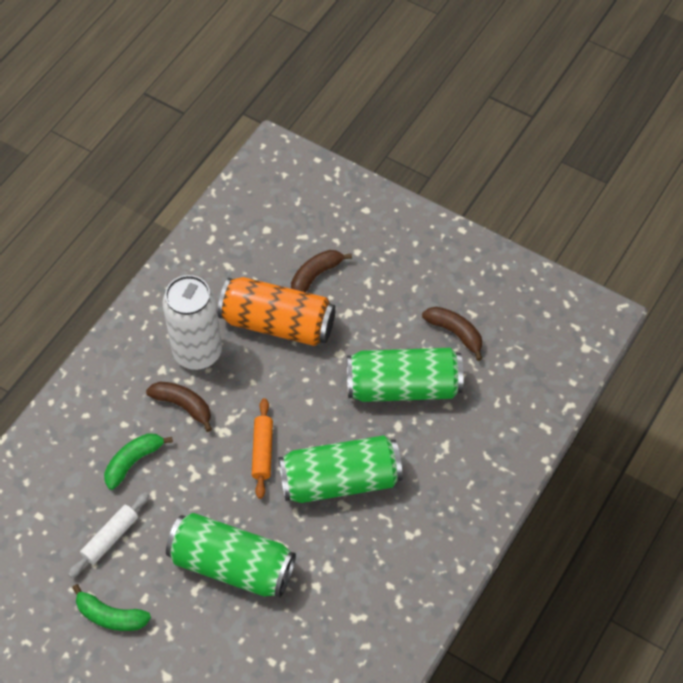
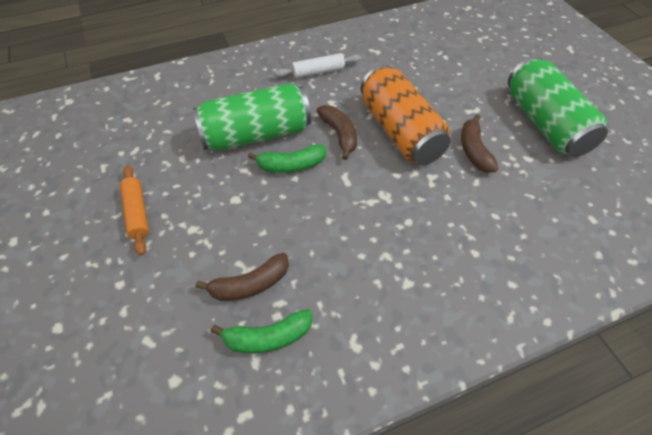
green can: 3 -> 2
white can: 1 -> 0

